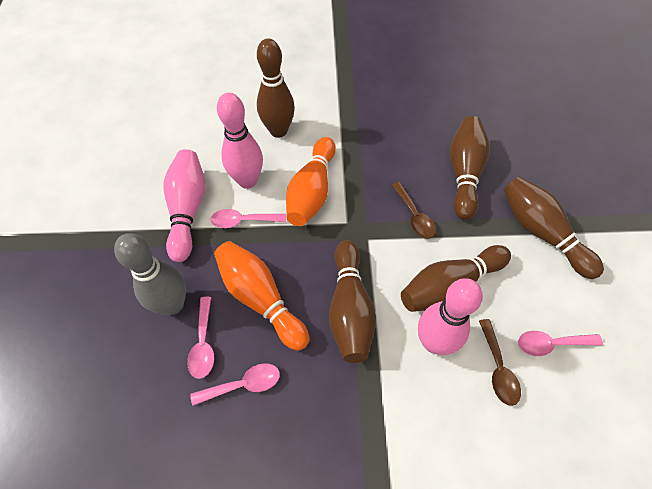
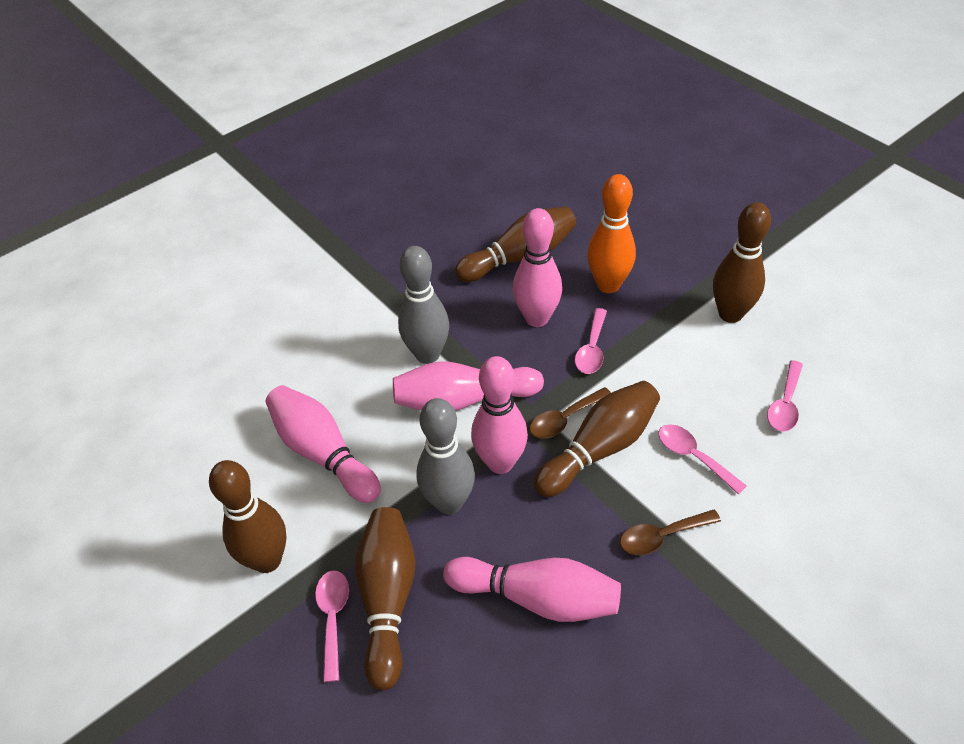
grey bowling pin: 1 -> 2
orange bowling pin: 2 -> 1
pink bowling pin: 3 -> 5

